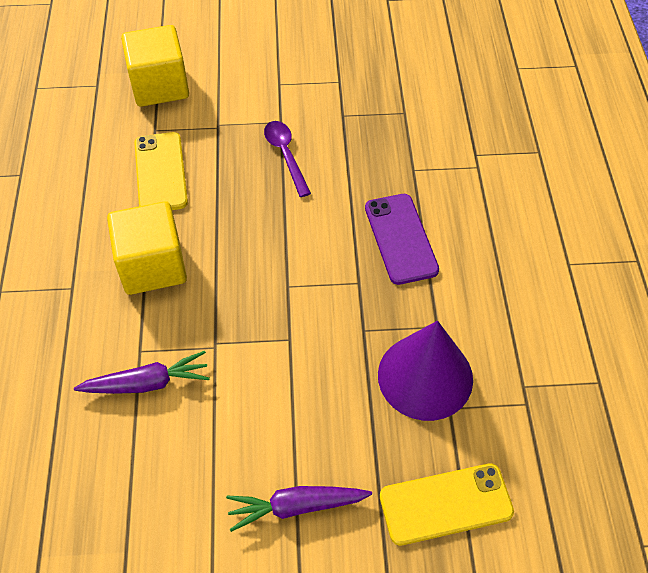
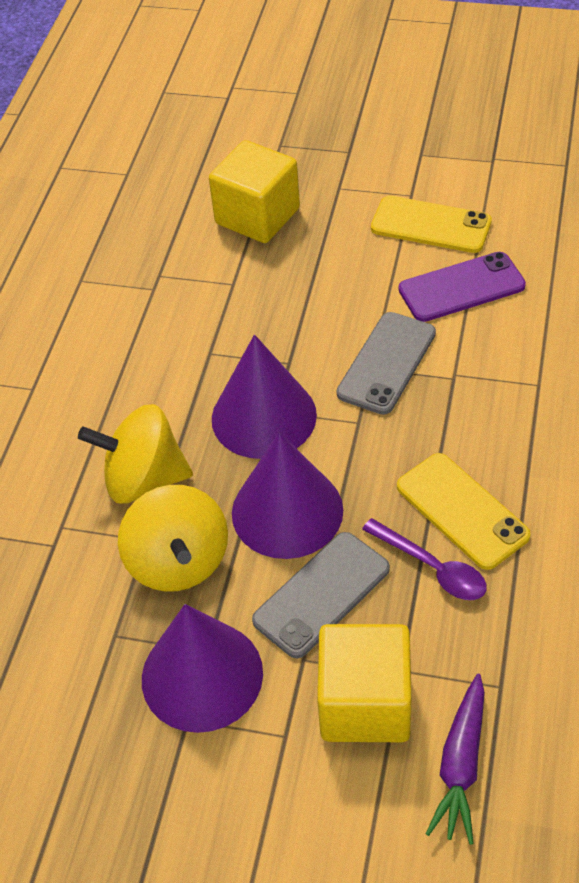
grey phone: 0 -> 2
purple carrot: 2 -> 1
purple cone: 1 -> 3
yellow spinning top: 0 -> 2

